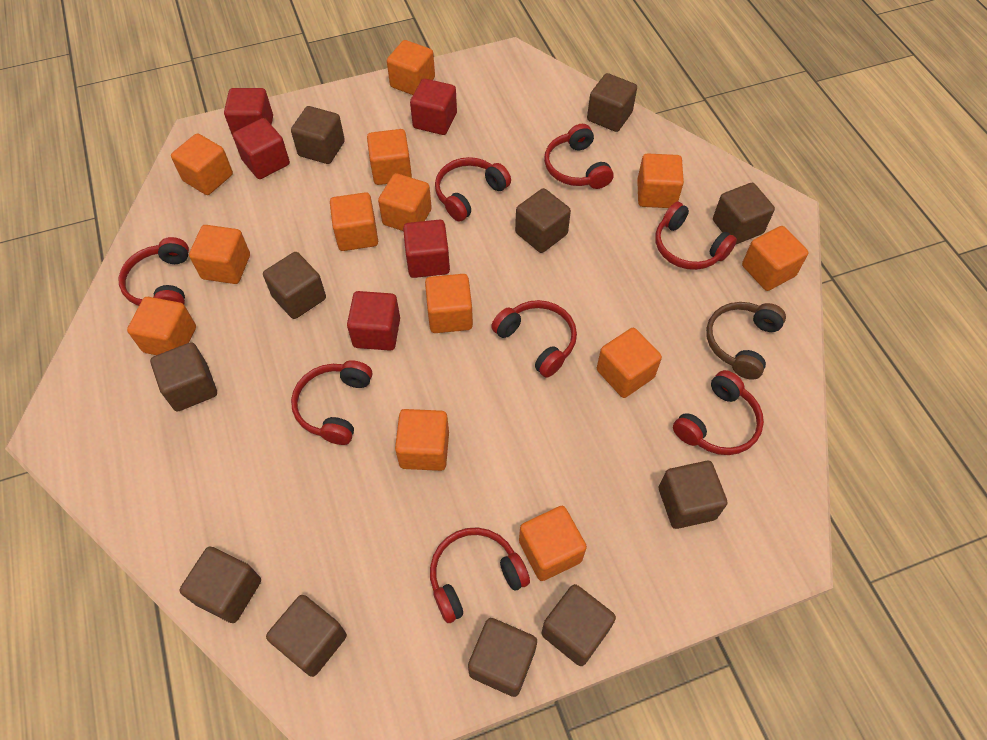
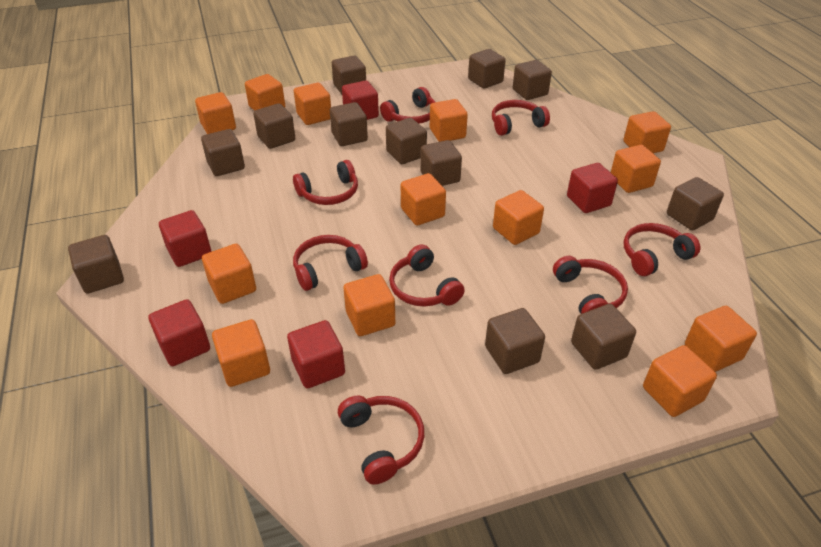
brown cube: 11 -> 12
brown headphones: 1 -> 0

